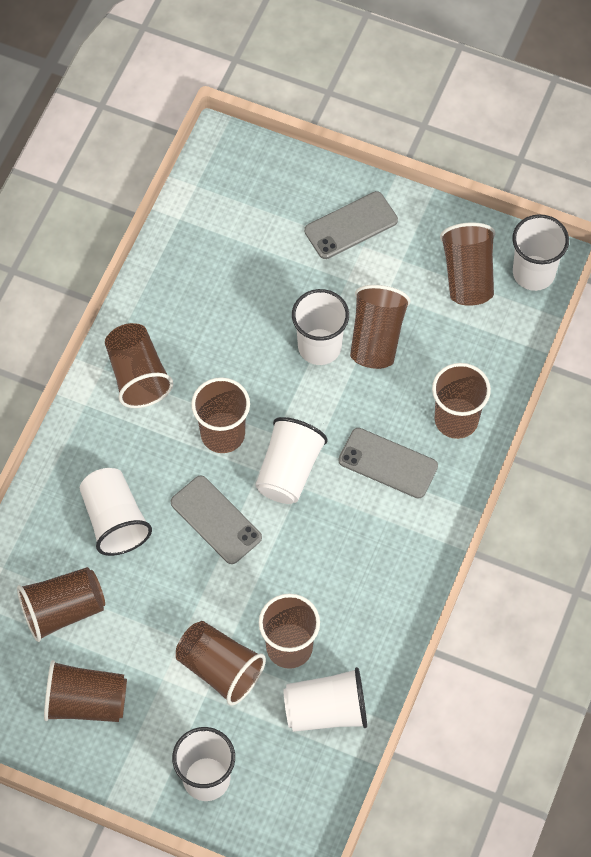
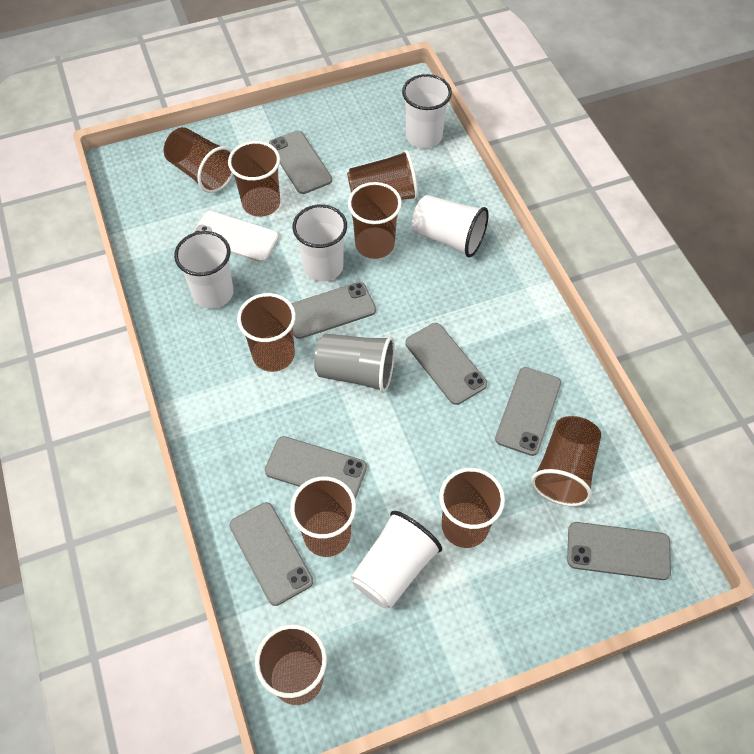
grey cup: 0 -> 1
grey phone: 3 -> 7
white cup: 6 -> 5
white phone: 0 -> 1

